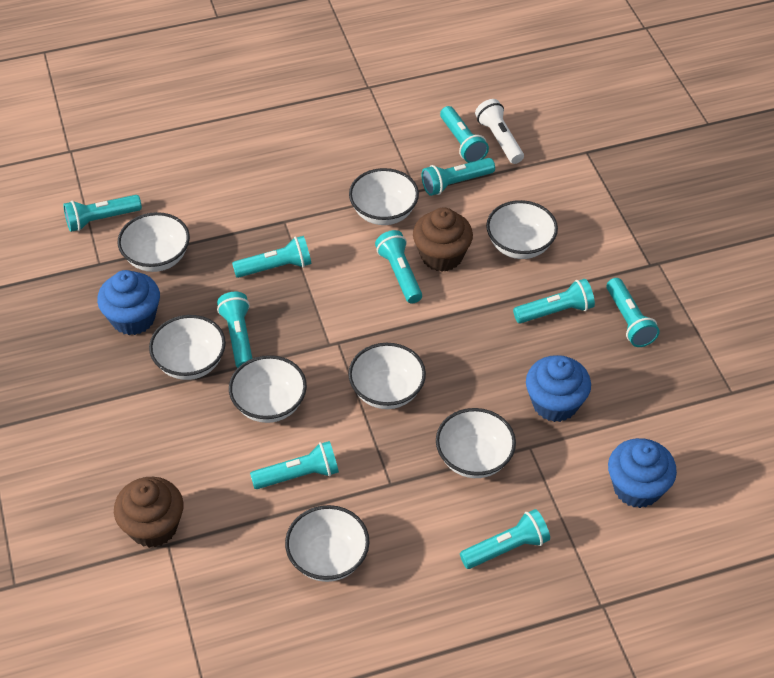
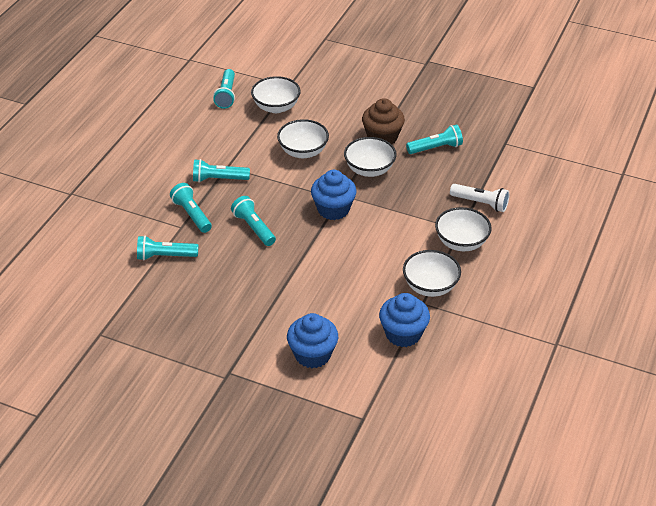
brown cupcake: 2 -> 1
turquoise flashlight: 10 -> 6
white bowl: 8 -> 5

